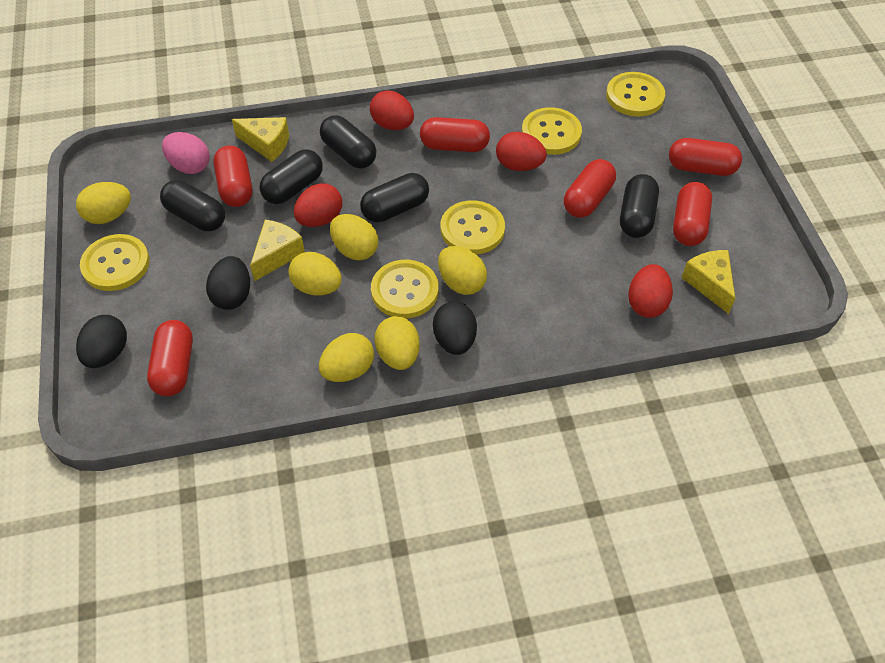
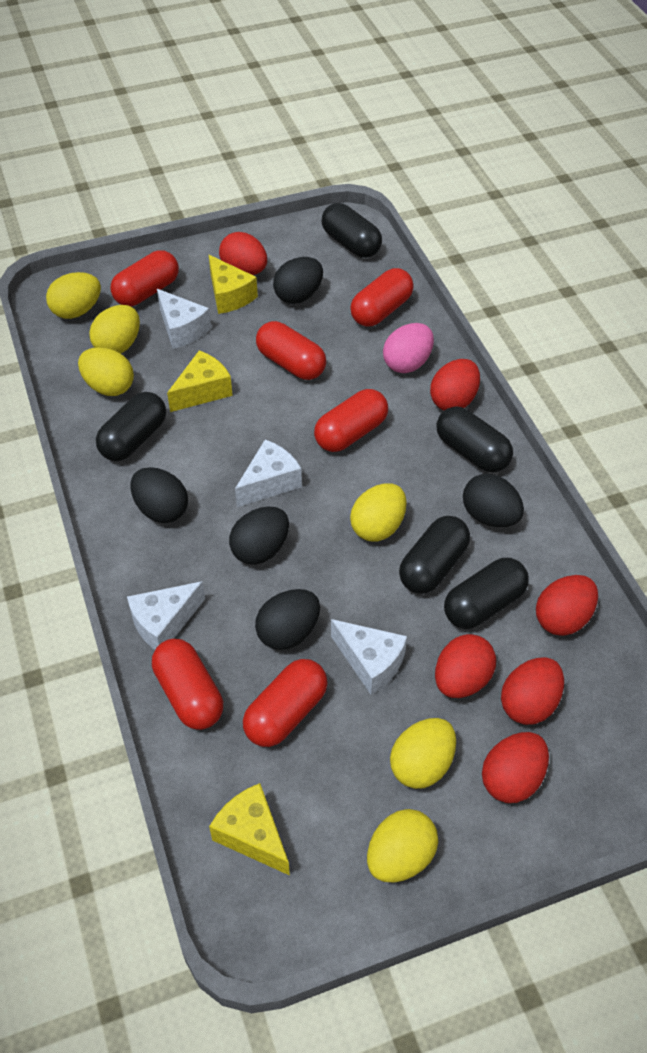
black egg: 3 -> 5
red egg: 4 -> 6
white cheese: 0 -> 4
yellow button: 5 -> 0

